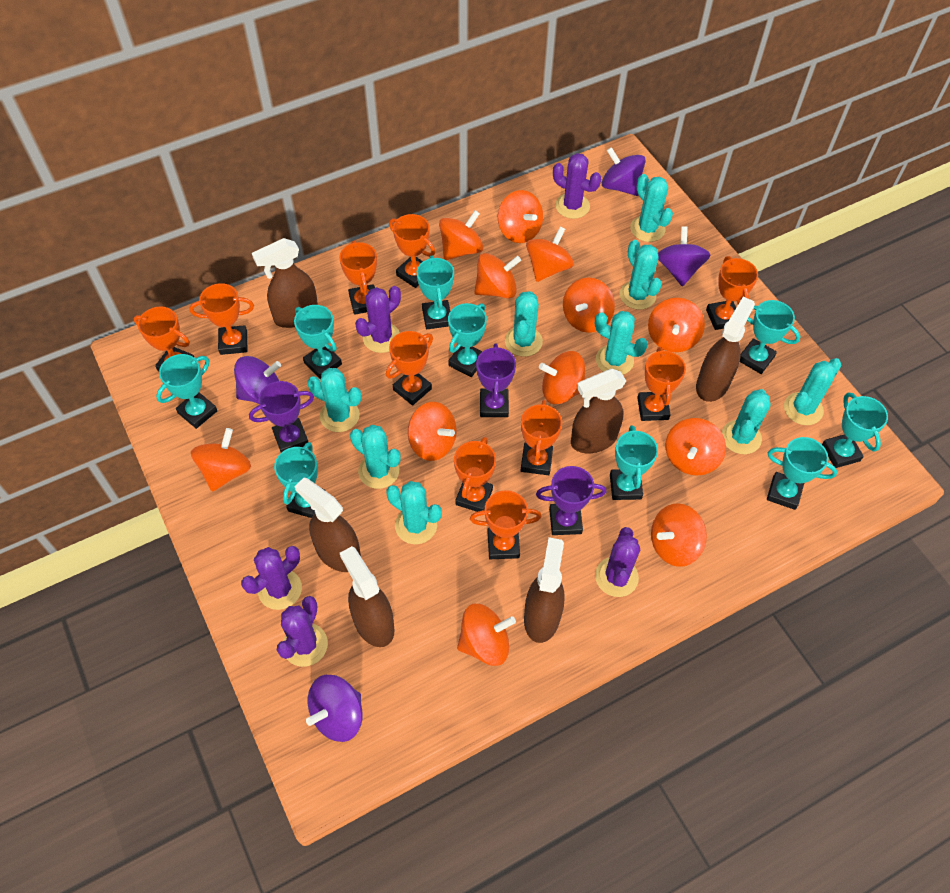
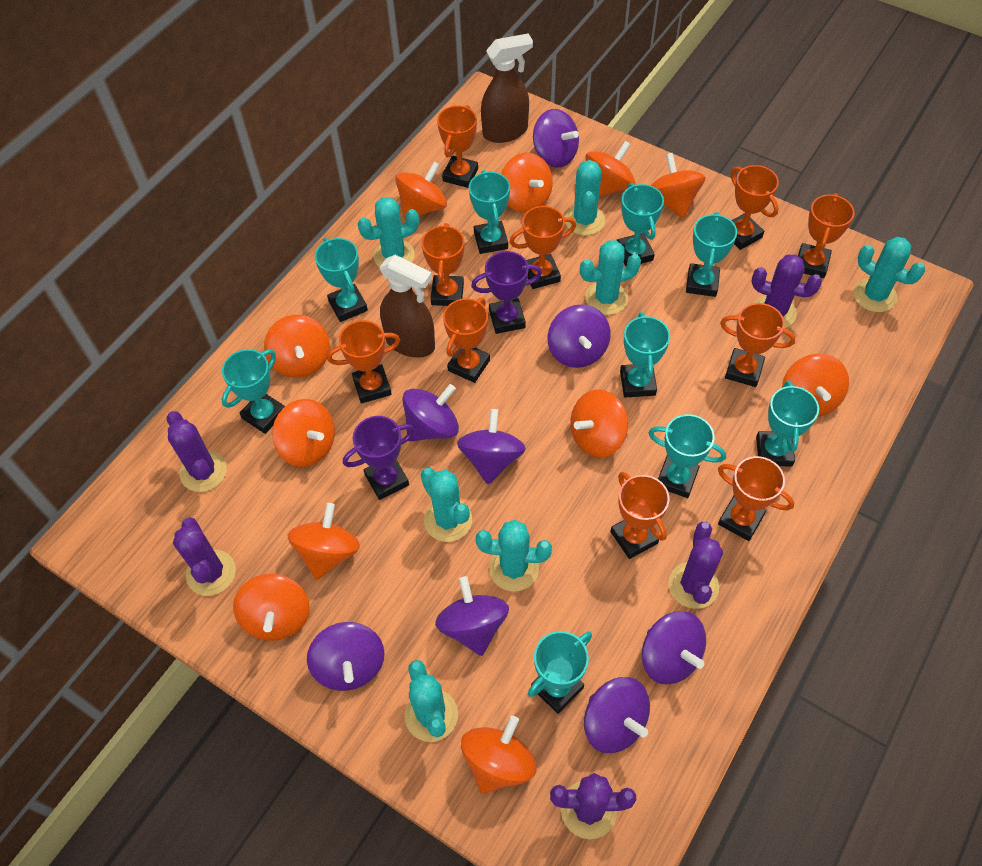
brown spray bottle: 6 -> 2
orange spinning top: 12 -> 11
purple spinning top: 4 -> 8
purple trophy: 3 -> 2
turquoise cactus: 9 -> 7

